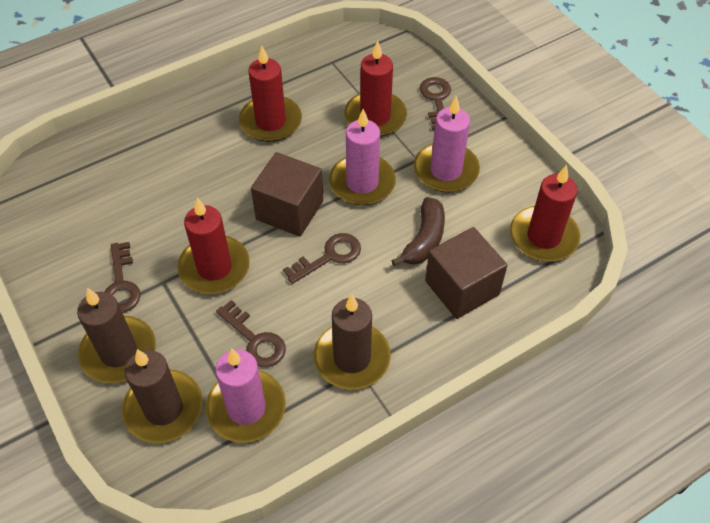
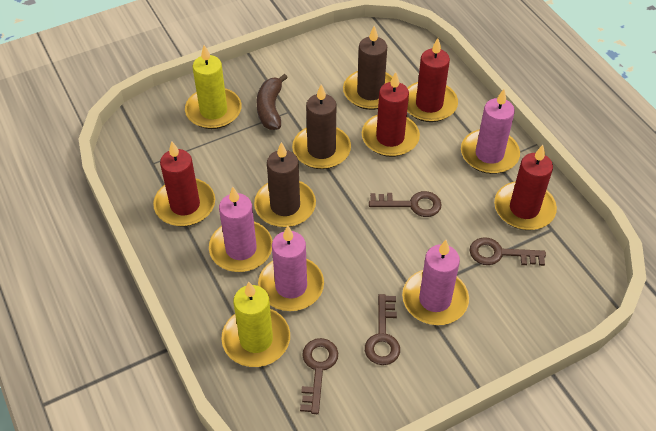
brown cube: 2 -> 0
pink candle: 3 -> 4
yellow candle: 0 -> 2

